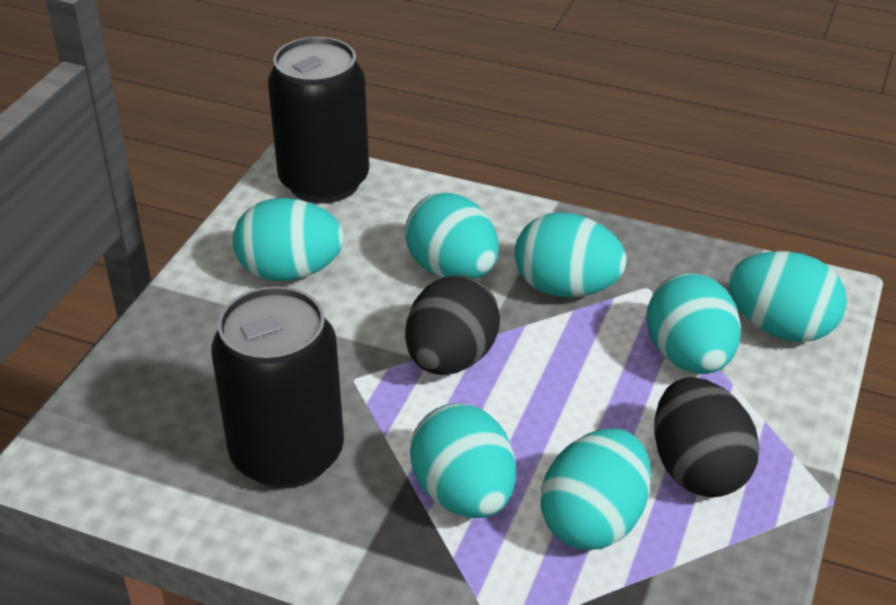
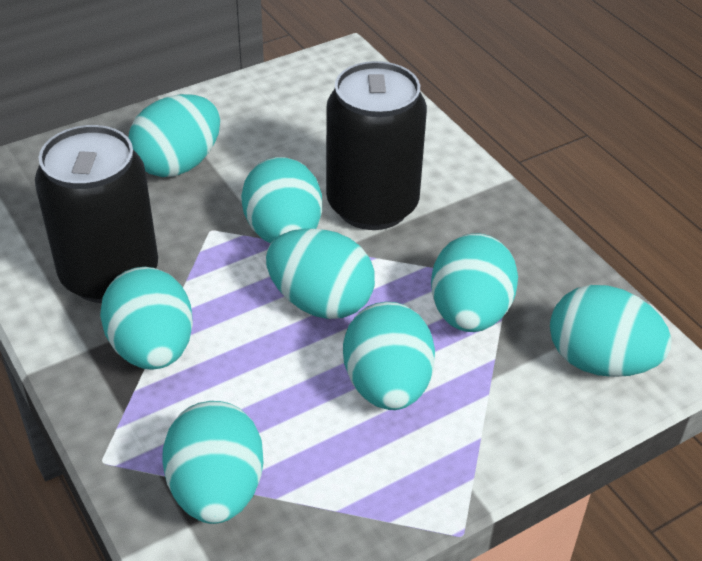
black egg: 2 -> 0
turquoise egg: 7 -> 8

